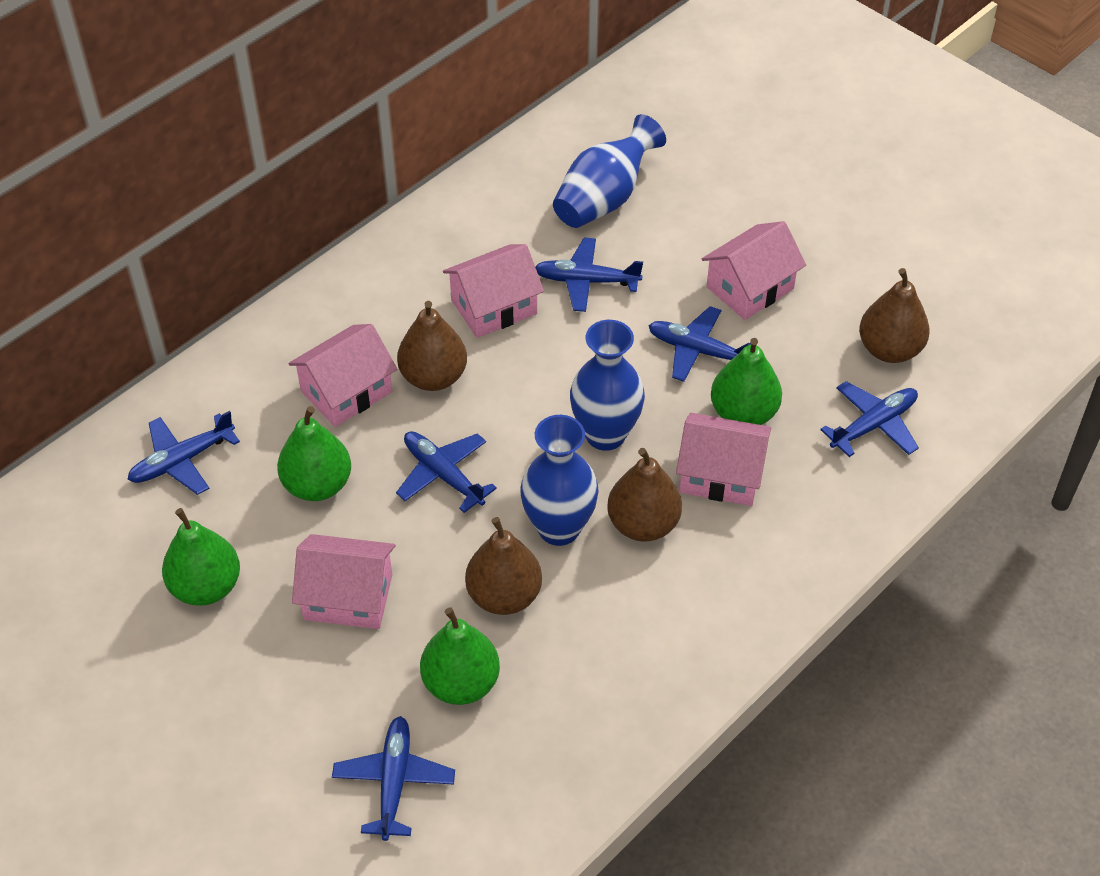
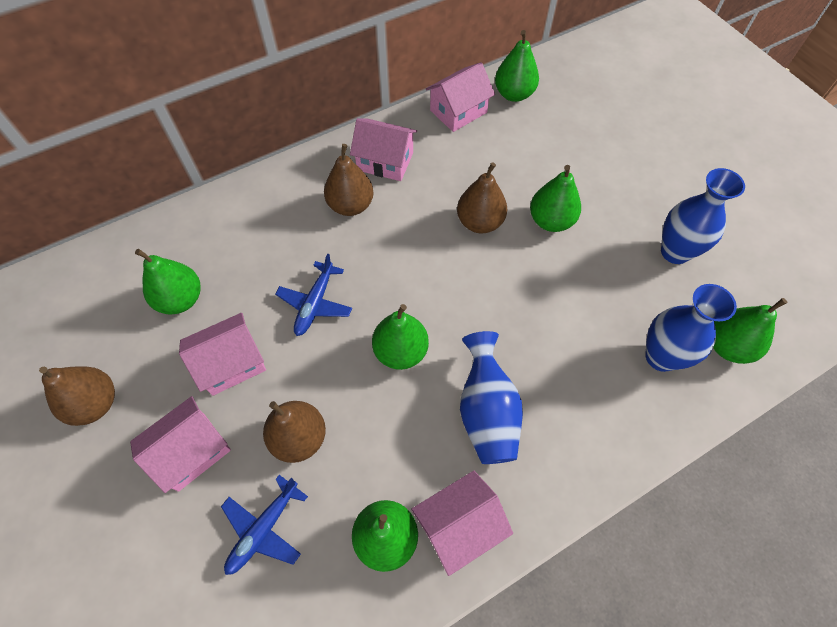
blue plane: 6 -> 2
green pear: 4 -> 6

